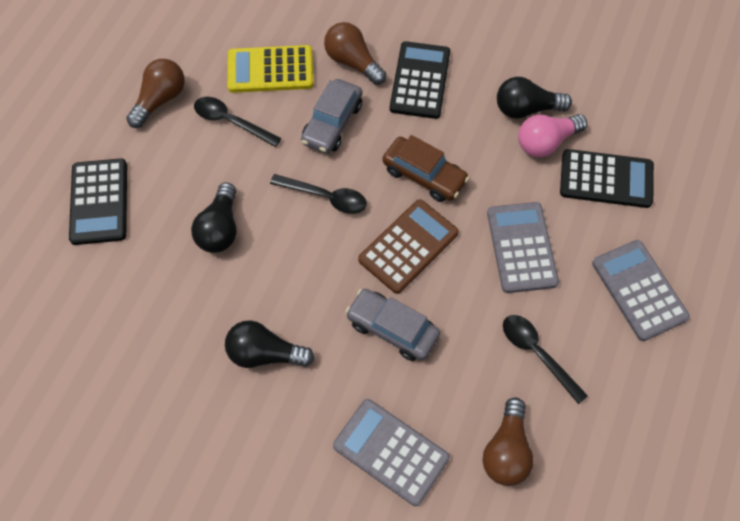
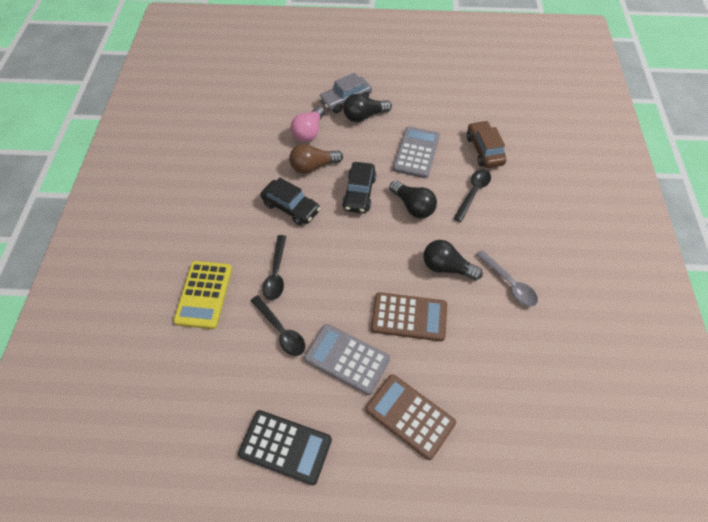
black calculator: 3 -> 1
black car: 0 -> 2
brown calculator: 1 -> 2
brown light bulb: 3 -> 1
grey calculator: 3 -> 2
grey car: 2 -> 1
grey spoon: 0 -> 1

